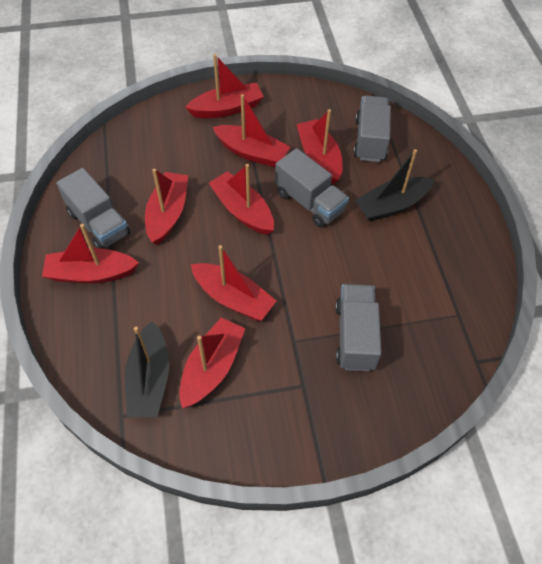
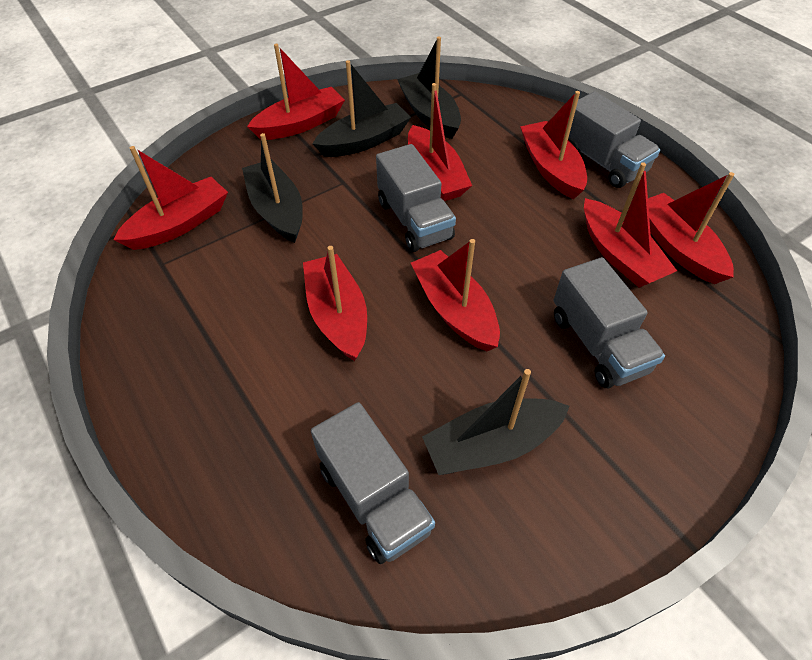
black boat: 2 -> 4

